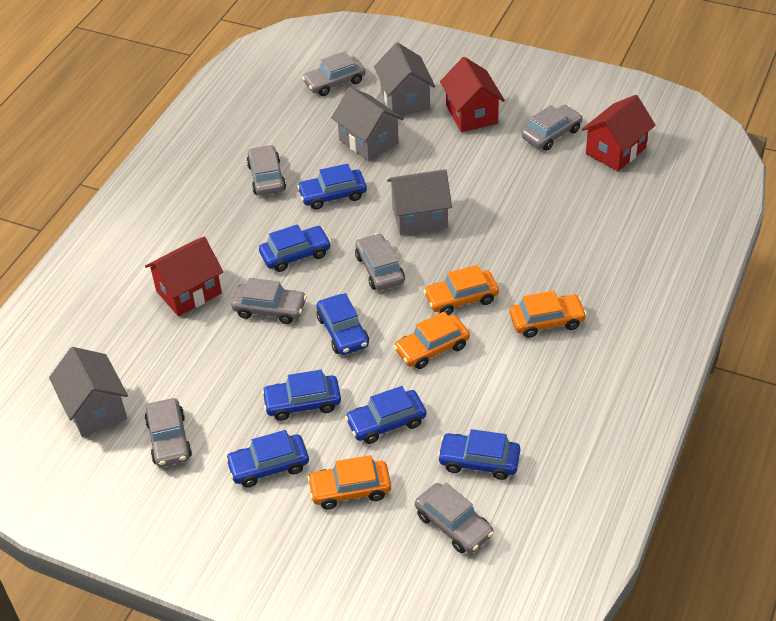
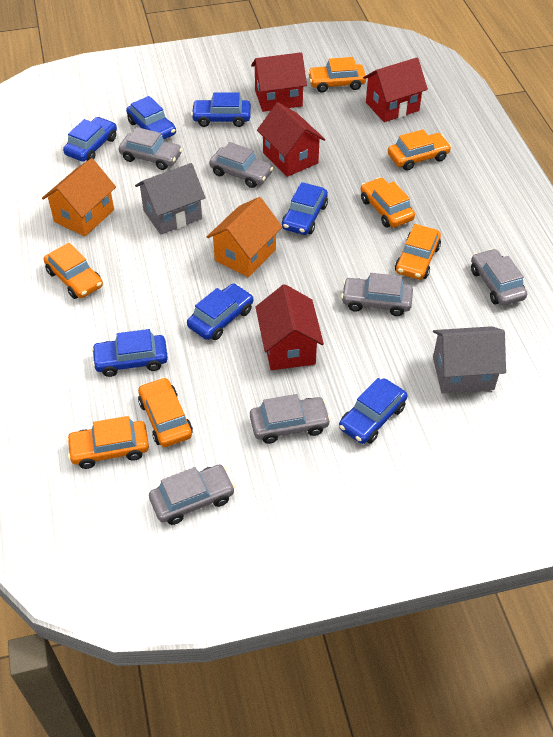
grey car: 7 -> 6
grey house: 4 -> 2
orange car: 4 -> 7
orange house: 0 -> 2
red house: 3 -> 4

